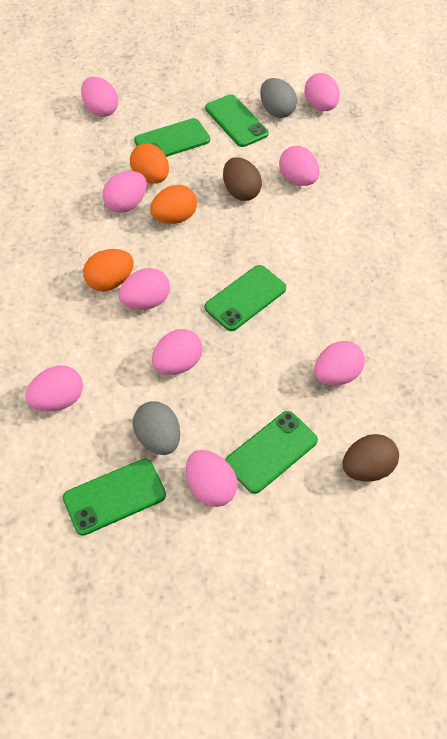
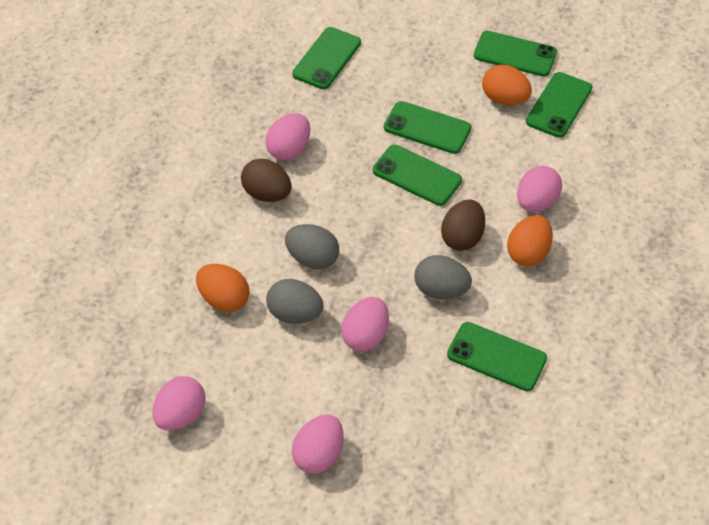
green phone: 5 -> 6
grey egg: 2 -> 3
pink egg: 9 -> 5

